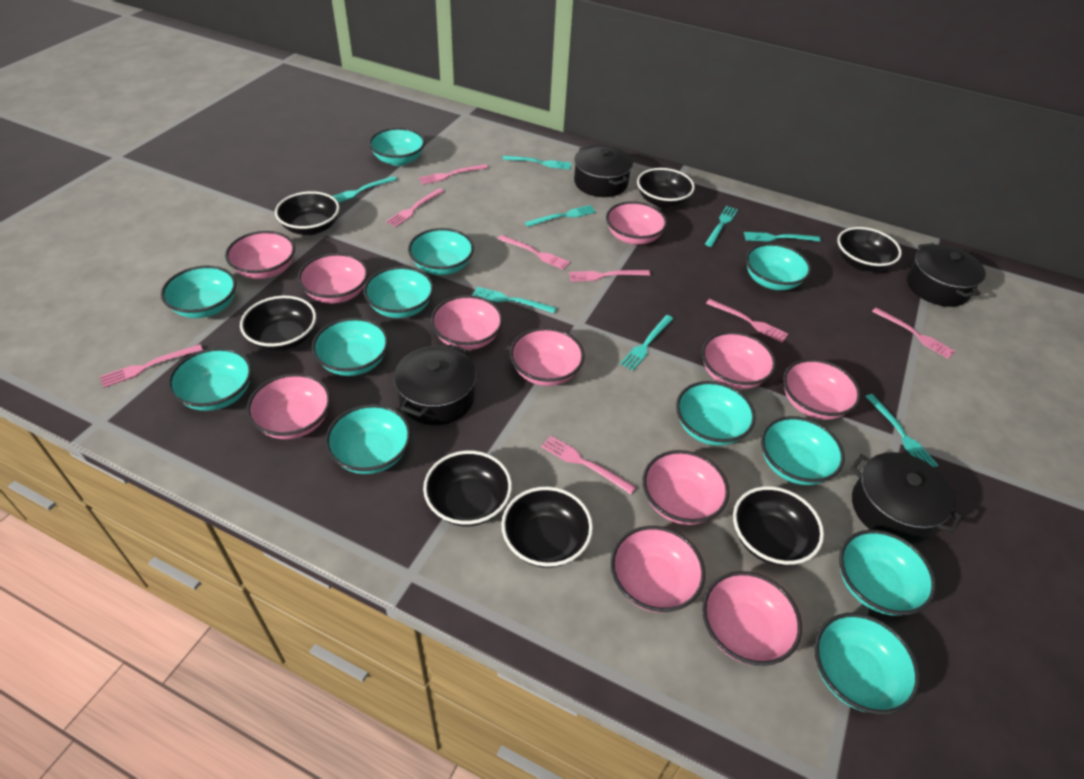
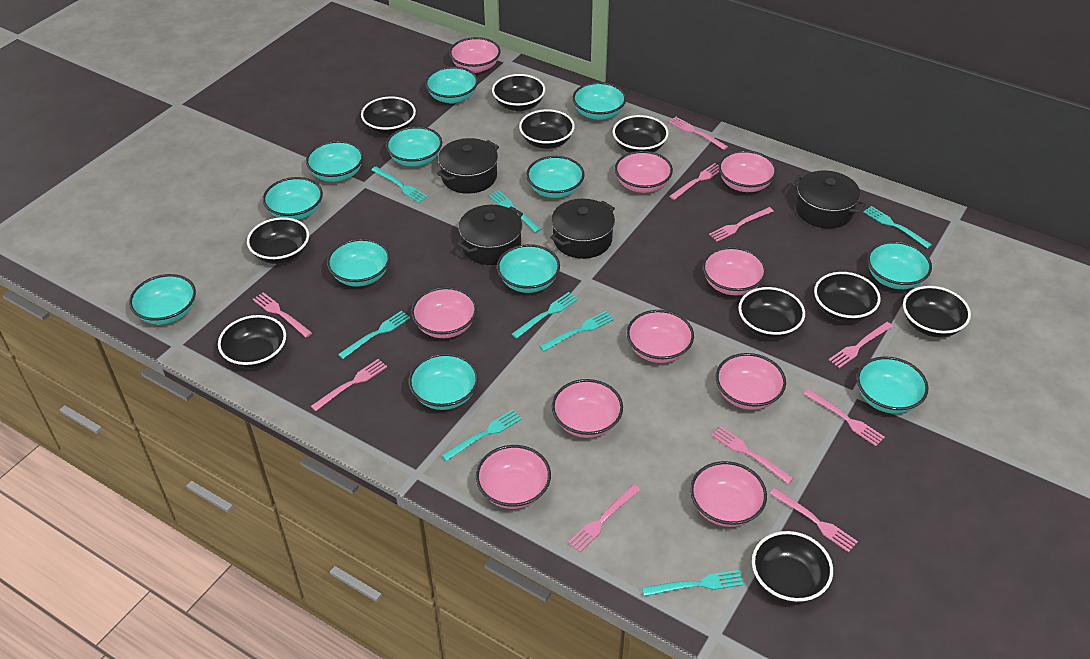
black bowl: 7 -> 10
pink bowl: 11 -> 10
pink fork: 8 -> 10

